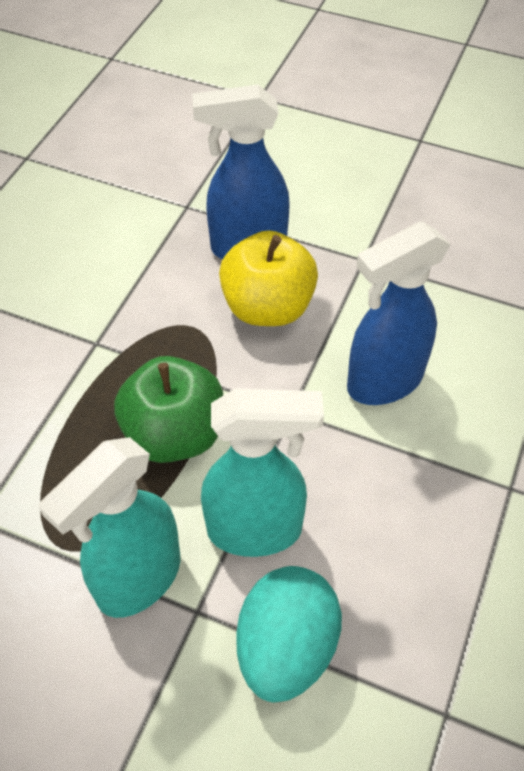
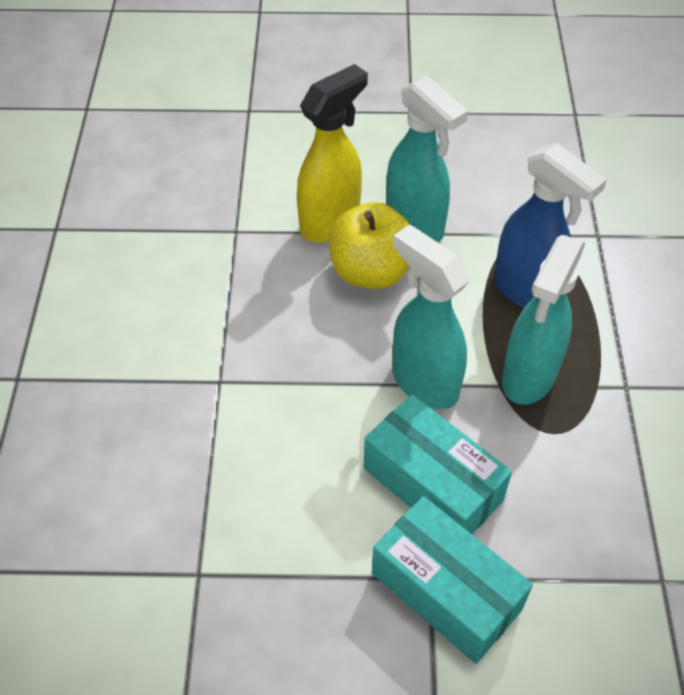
blue spray bottle: 2 -> 1
green apple: 1 -> 0
turquoise box: 0 -> 2
turquoise egg: 1 -> 0
turquoise spray bottle: 2 -> 3
yellow spray bottle: 0 -> 1

